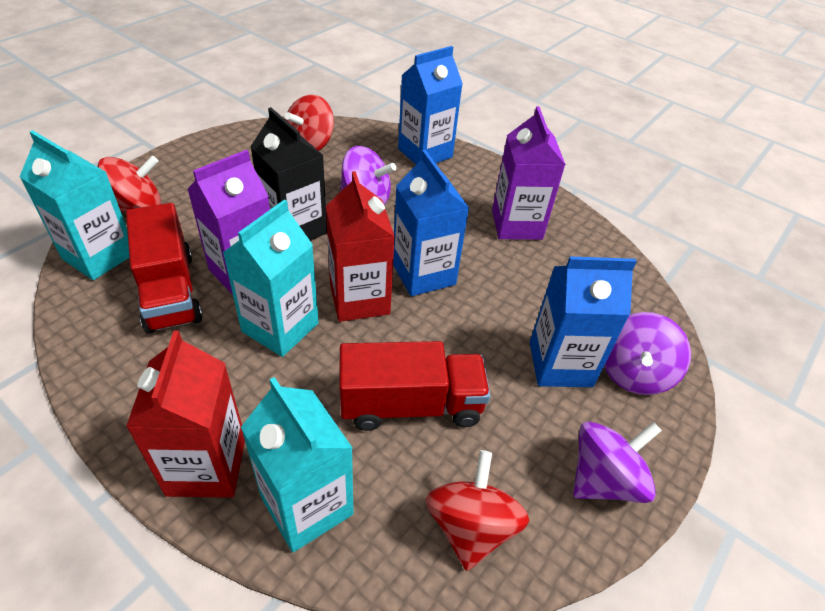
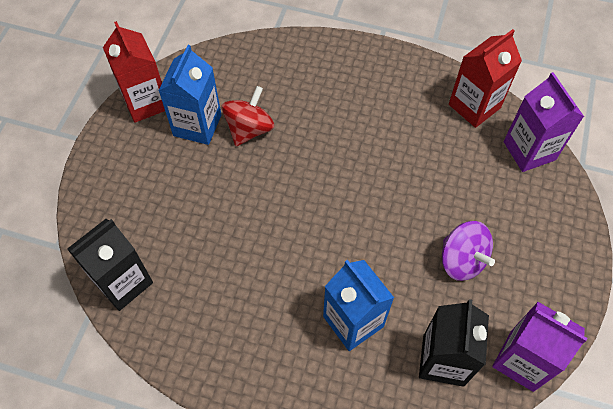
black carton: 1 -> 2
blue carton: 3 -> 2
purple spinning top: 3 -> 1
red spinning top: 3 -> 1
red truck: 2 -> 0
turquoise carton: 3 -> 0

